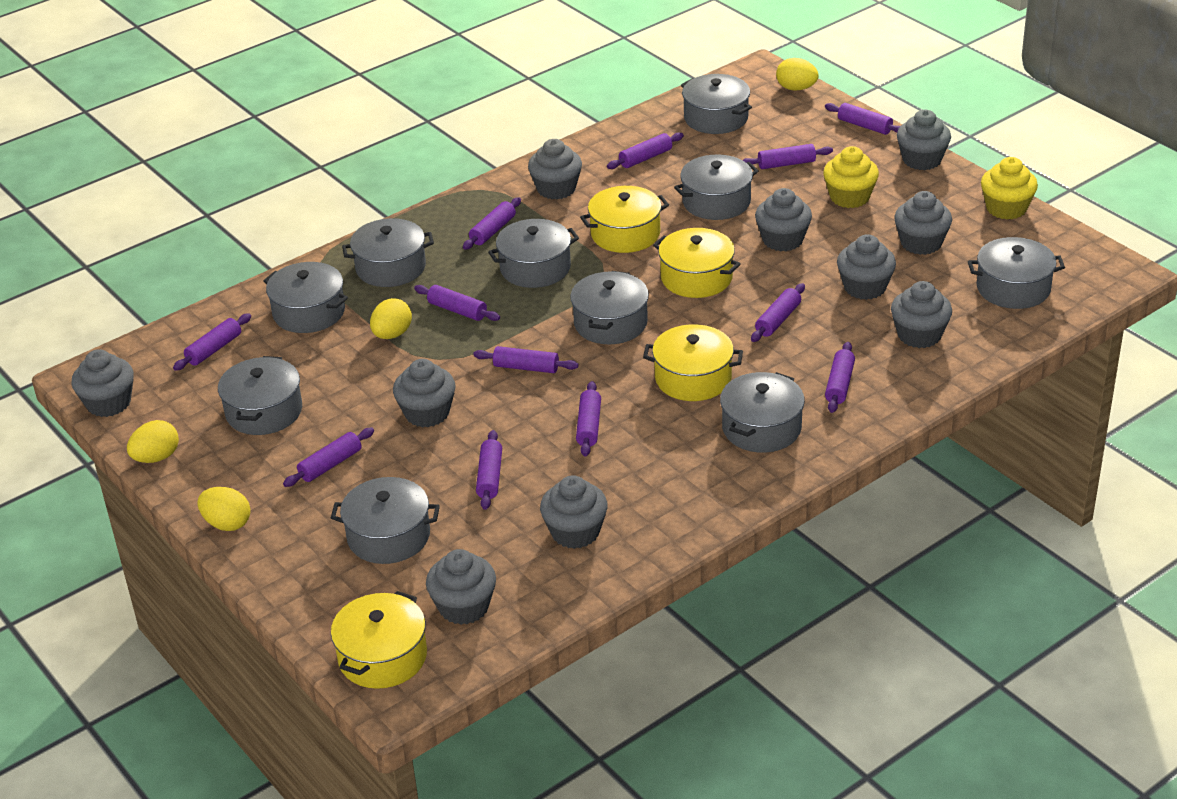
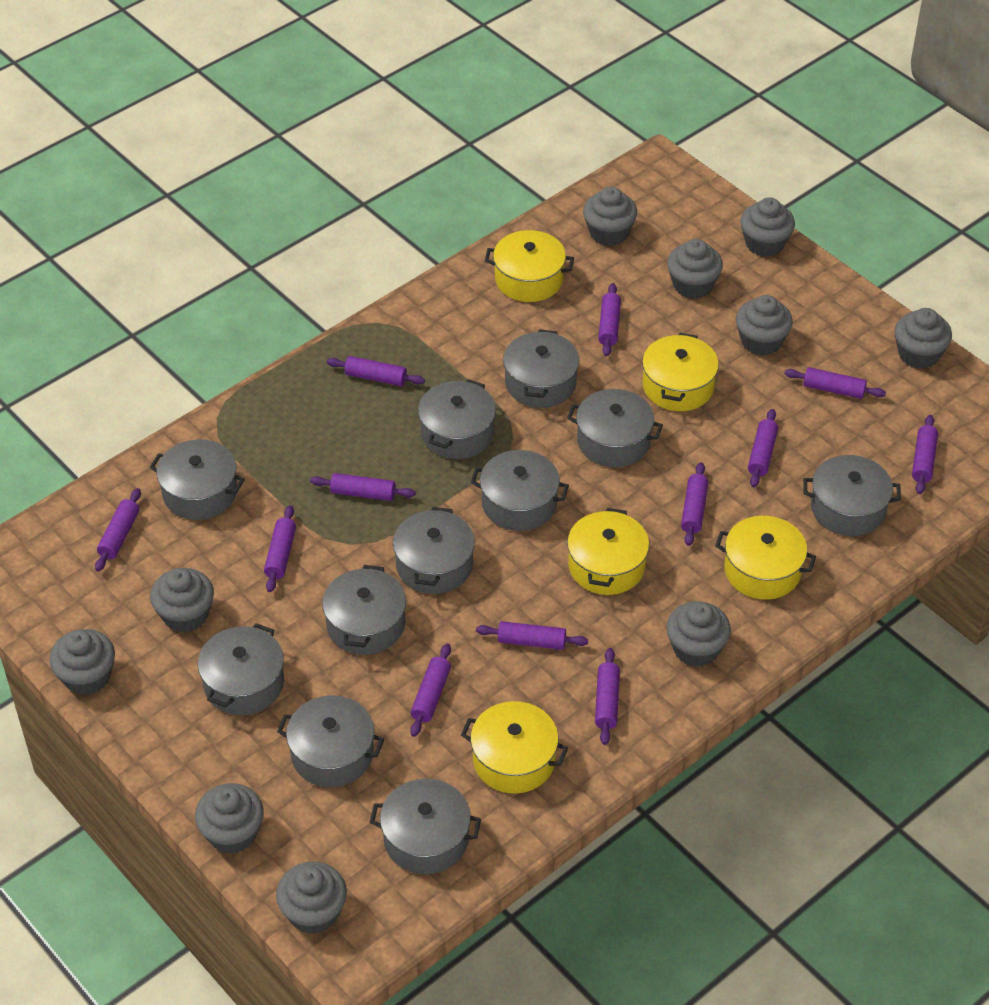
grey pot: 10 -> 11
yellow cupcake: 2 -> 0
yellow egg: 4 -> 0
yellow pot: 4 -> 5

